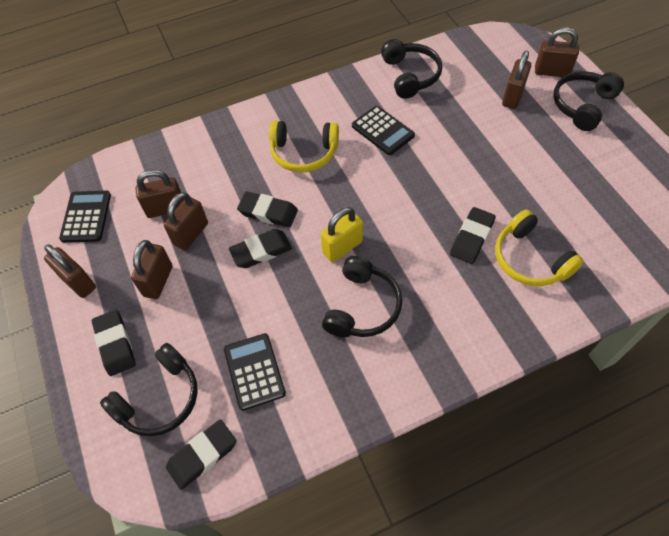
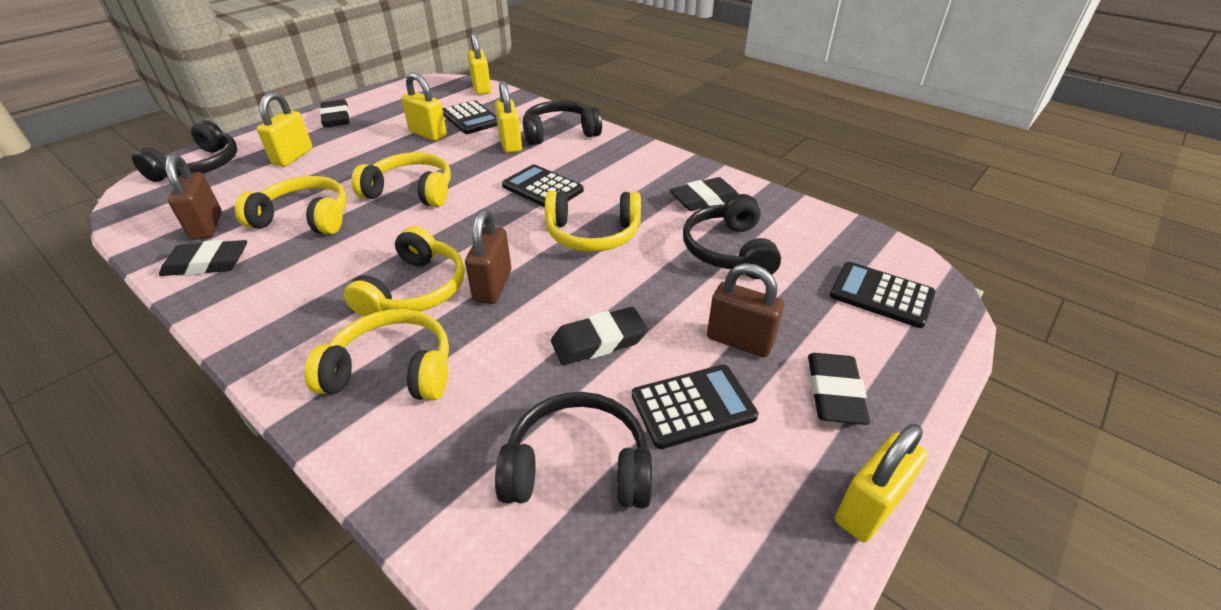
black calculator: 3 -> 4
brown padlock: 6 -> 3
yellow headphones: 2 -> 5
yellow padlock: 1 -> 5

